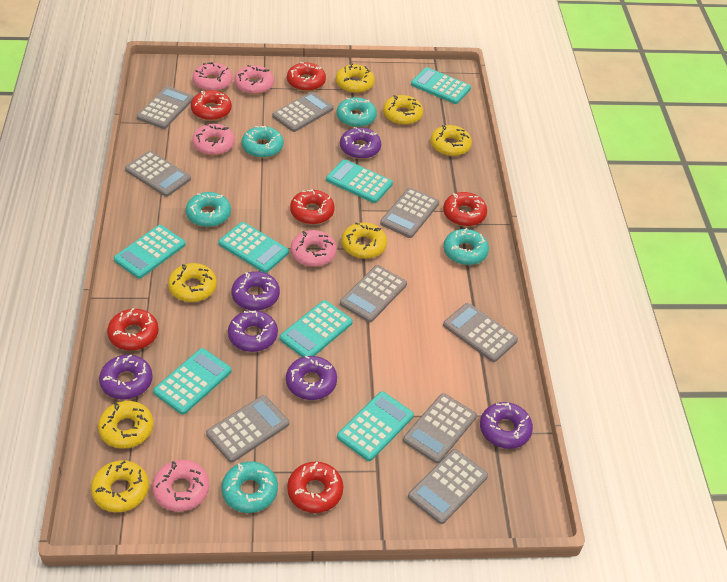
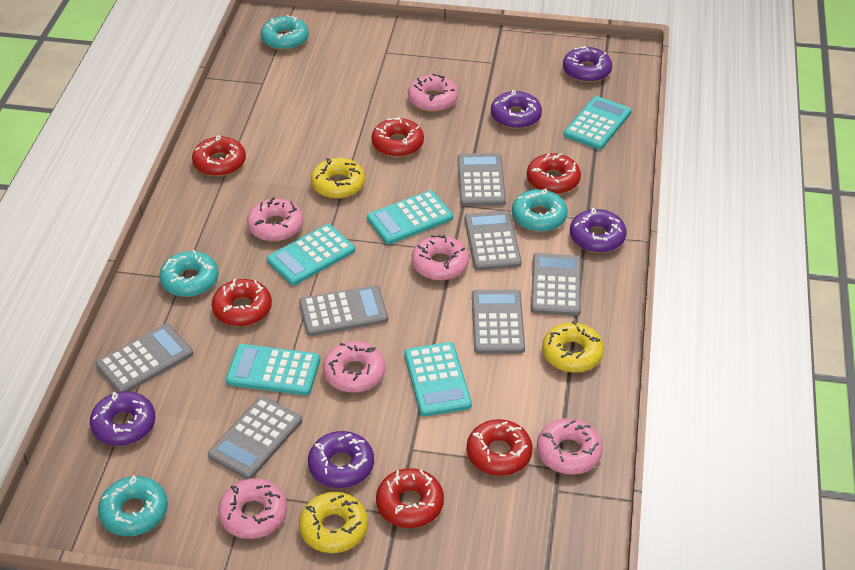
grey calculator: 9 -> 7
pink donut: 5 -> 6
purple donut: 6 -> 5
turquoise calculator: 7 -> 5
turquoise donut: 5 -> 4
yellow donut: 7 -> 3

